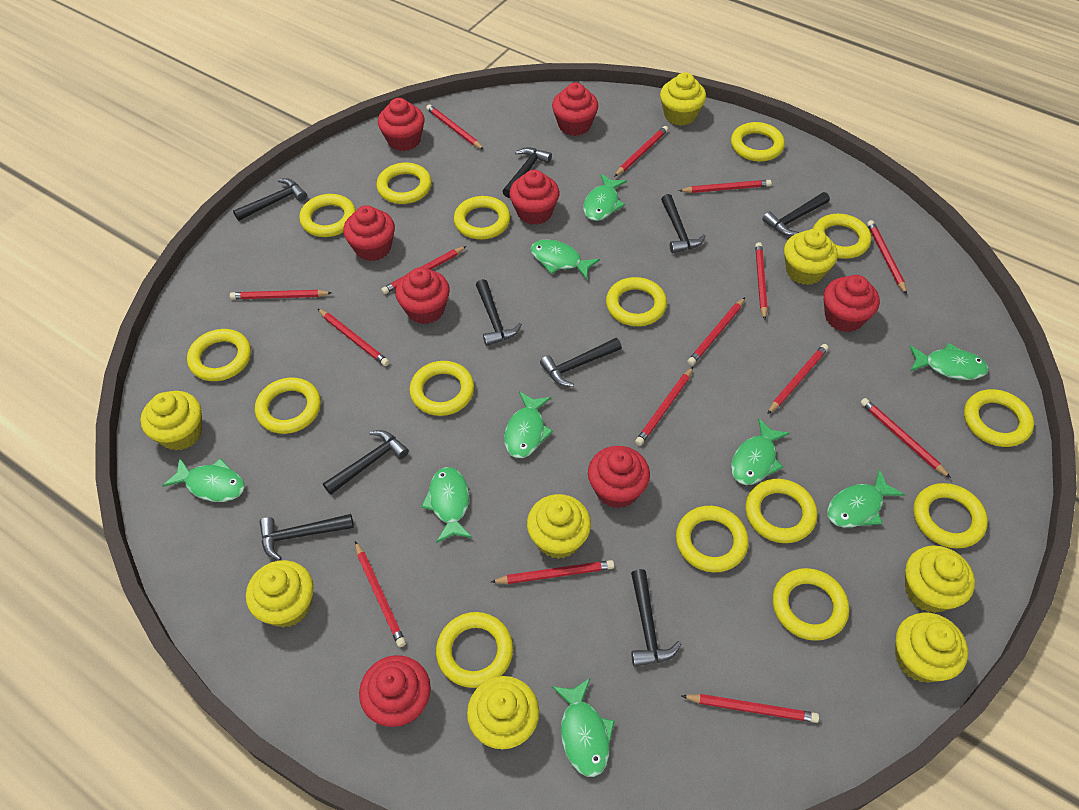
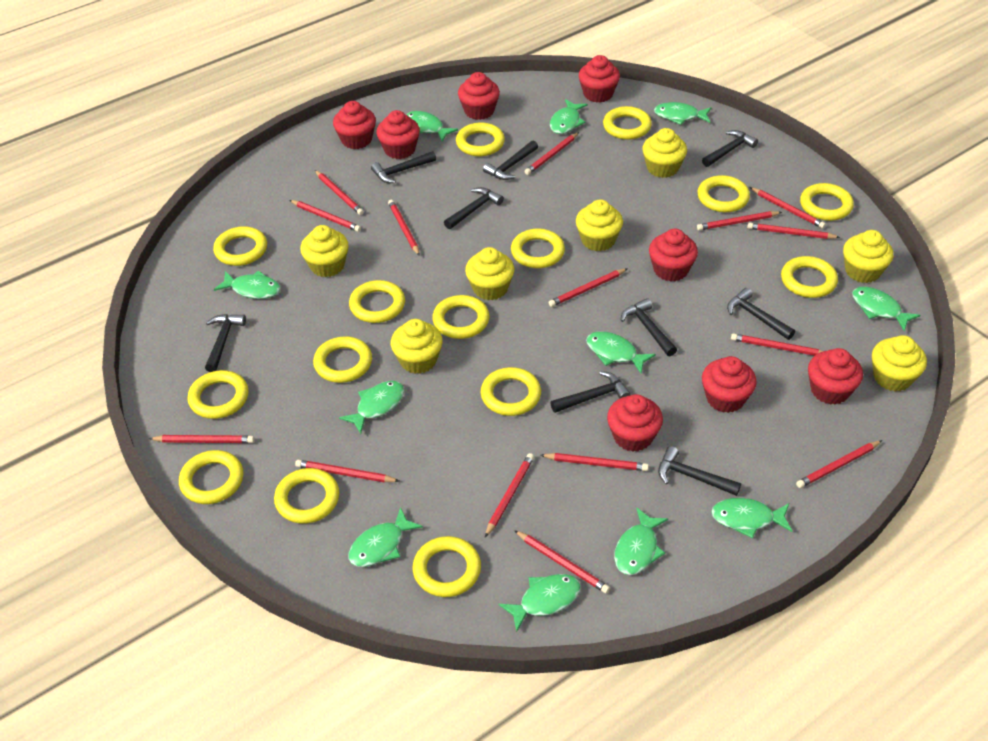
green fish: 9 -> 11
yellow cupcake: 8 -> 7

